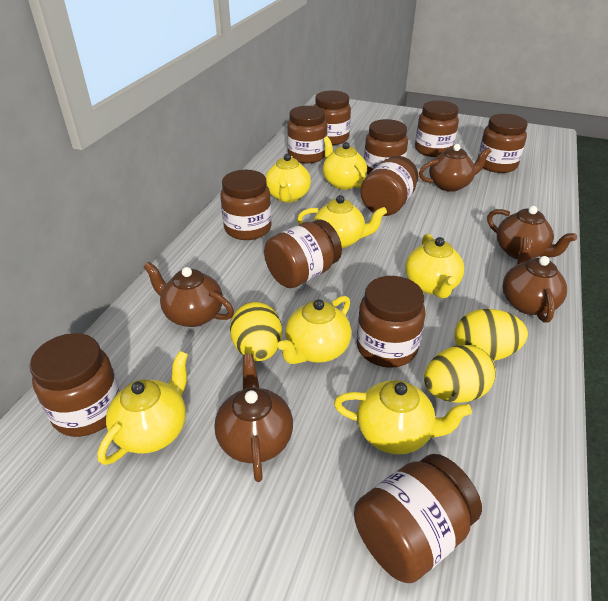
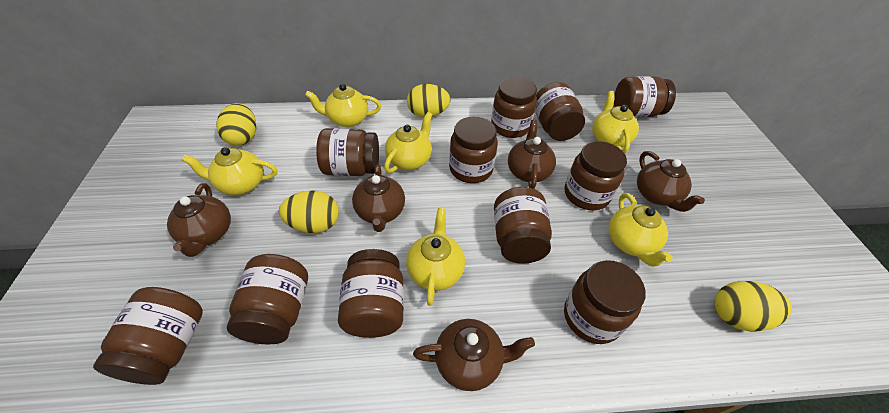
yellow egg: 3 -> 4
yellow teapot: 7 -> 6

